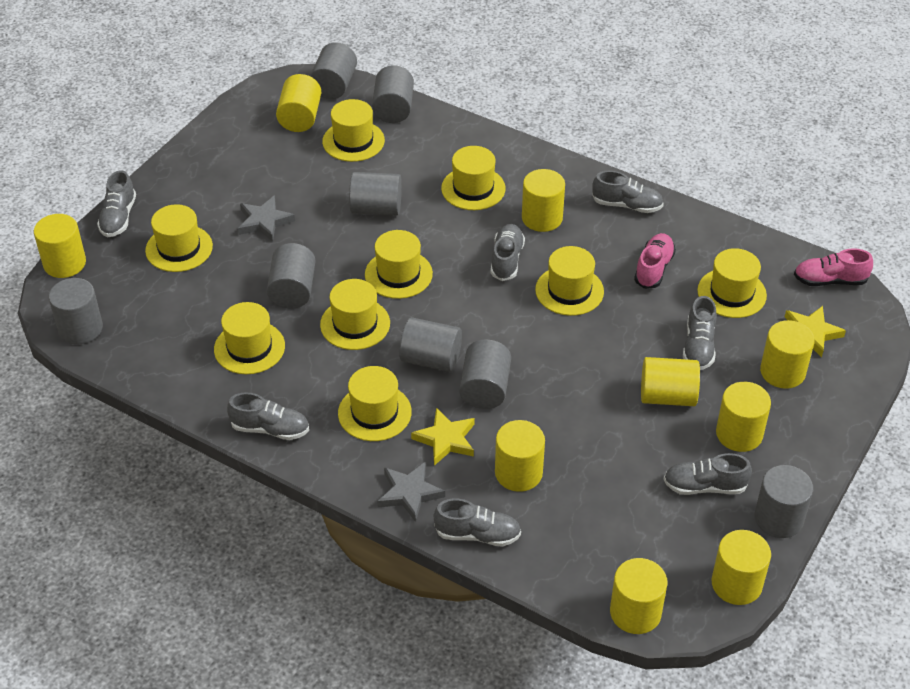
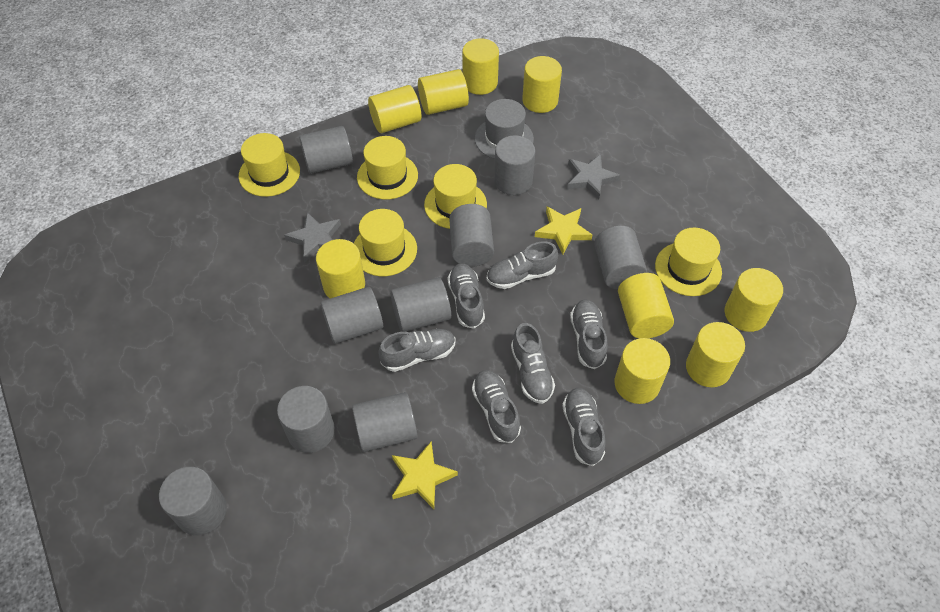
grey cylinder: 8 -> 9
grey hat: 0 -> 1
pink shoe: 2 -> 0
yellow hat: 9 -> 5

